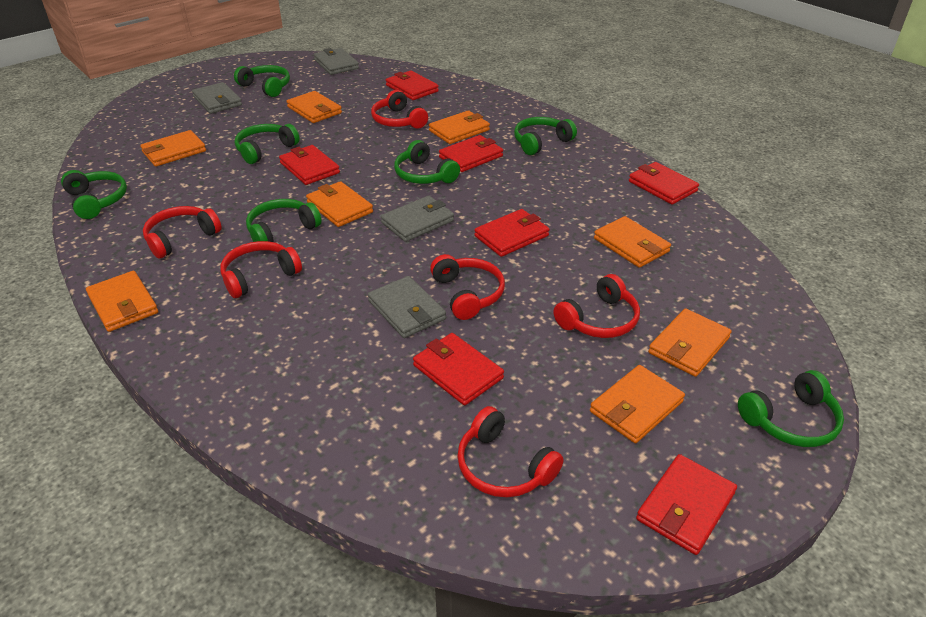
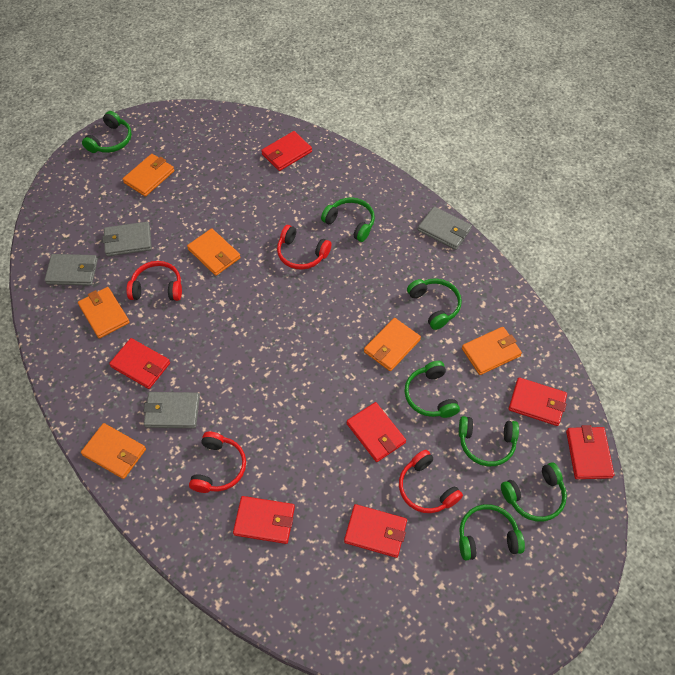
orange wallet: 8 -> 6
red headphones: 6 -> 4

